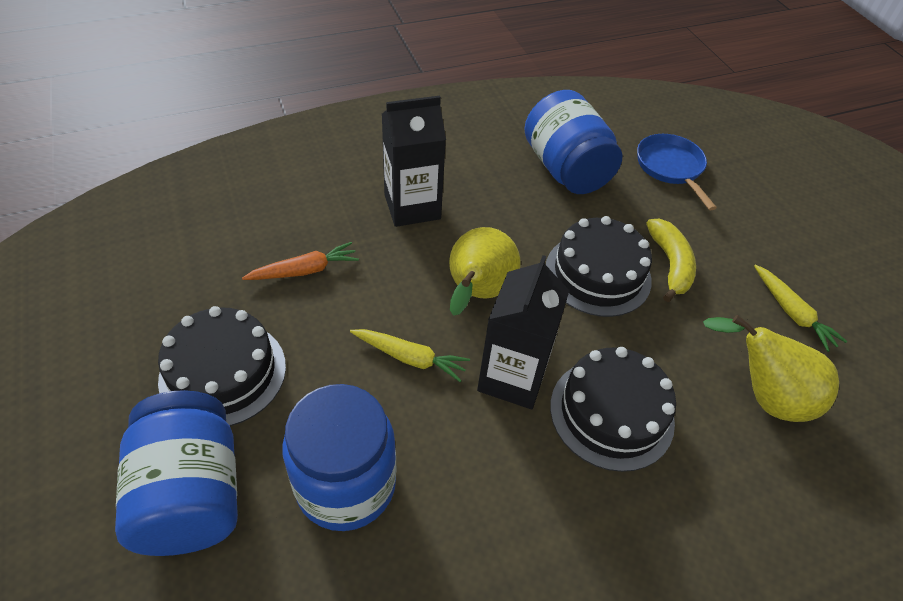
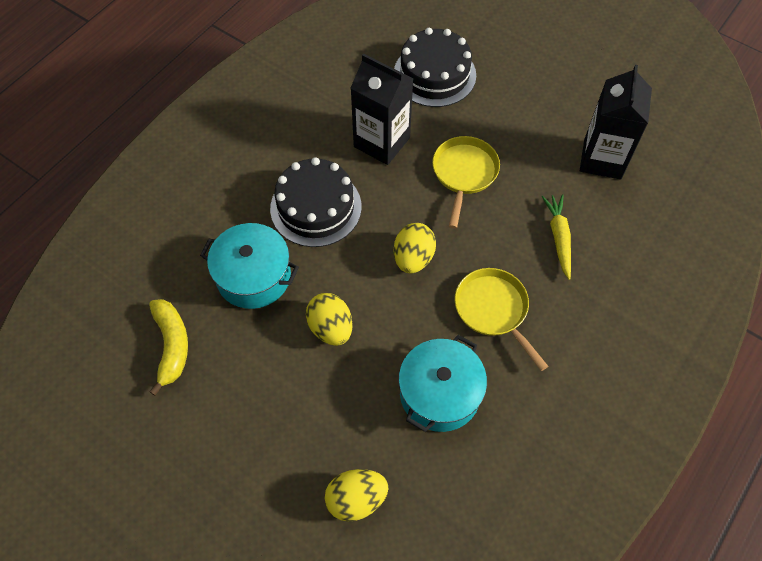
black cake: 3 -> 2
blue jar: 3 -> 0
blue pan: 1 -> 0
orange carrot: 1 -> 0
turquoise pot: 0 -> 2
yellow carrot: 2 -> 1
yellow egg: 0 -> 3
yellow pan: 0 -> 2
yellow pear: 2 -> 0

